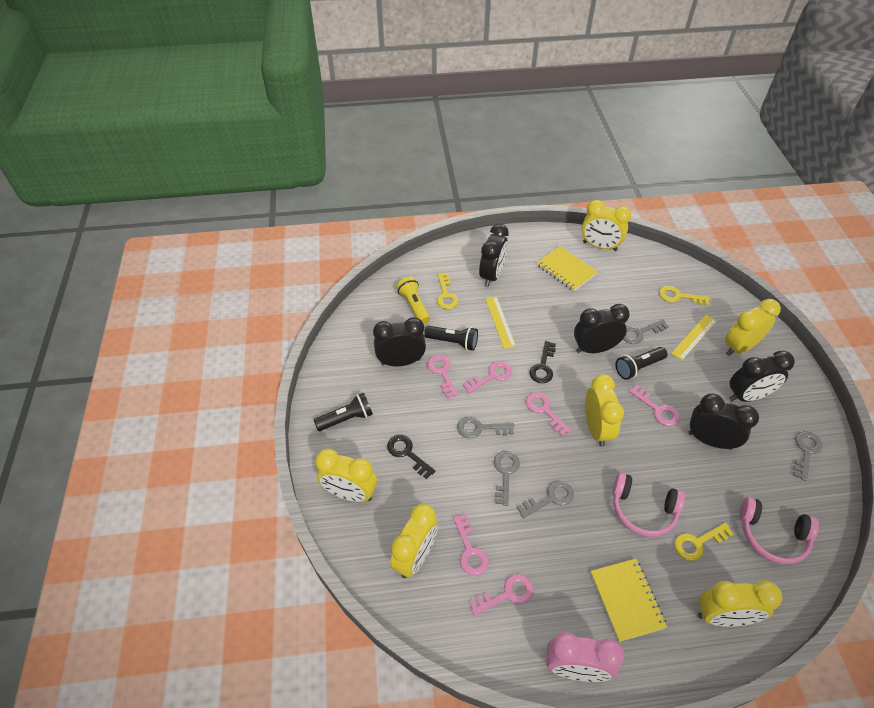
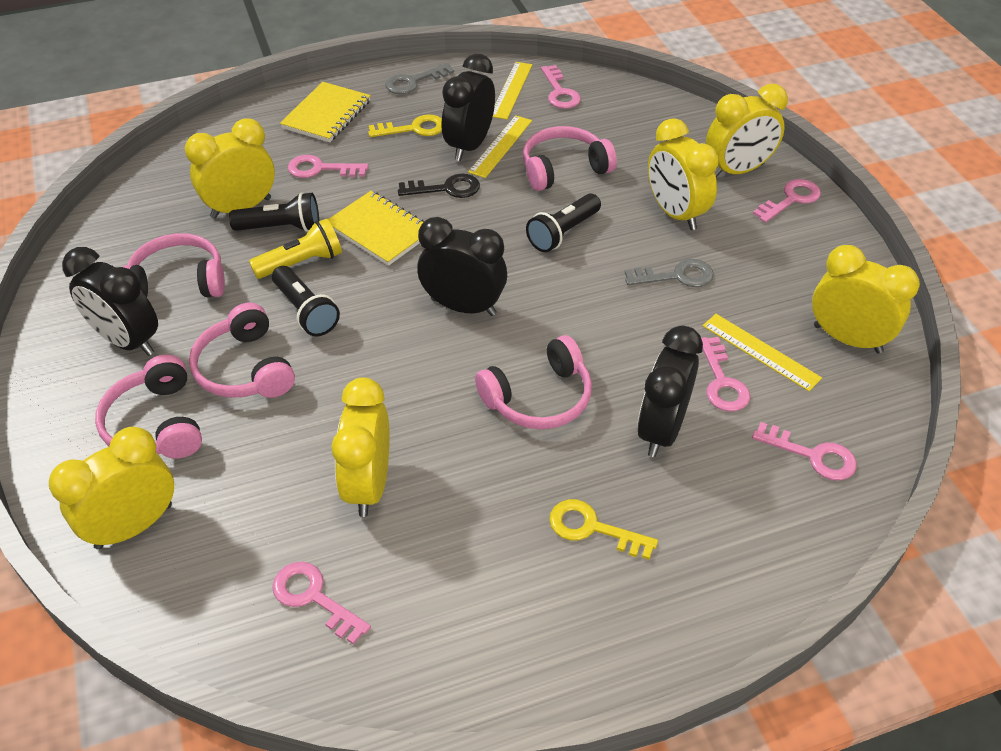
black clock: 5 -> 4
black key: 2 -> 1
grey key: 5 -> 2
pink clock: 1 -> 0
pink headphones: 2 -> 5
yellow key: 3 -> 2
yellow ruler: 2 -> 3

